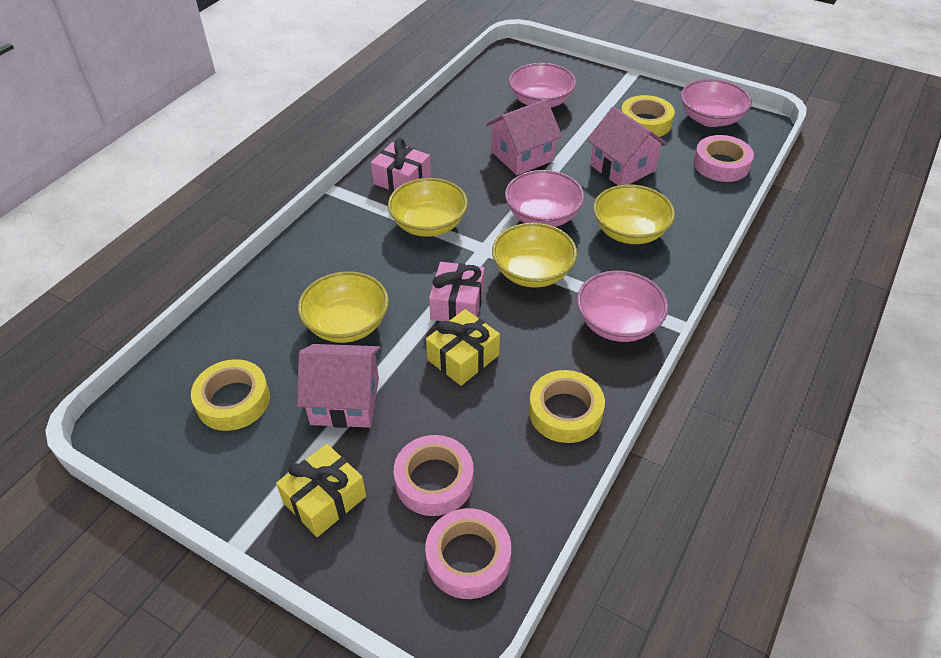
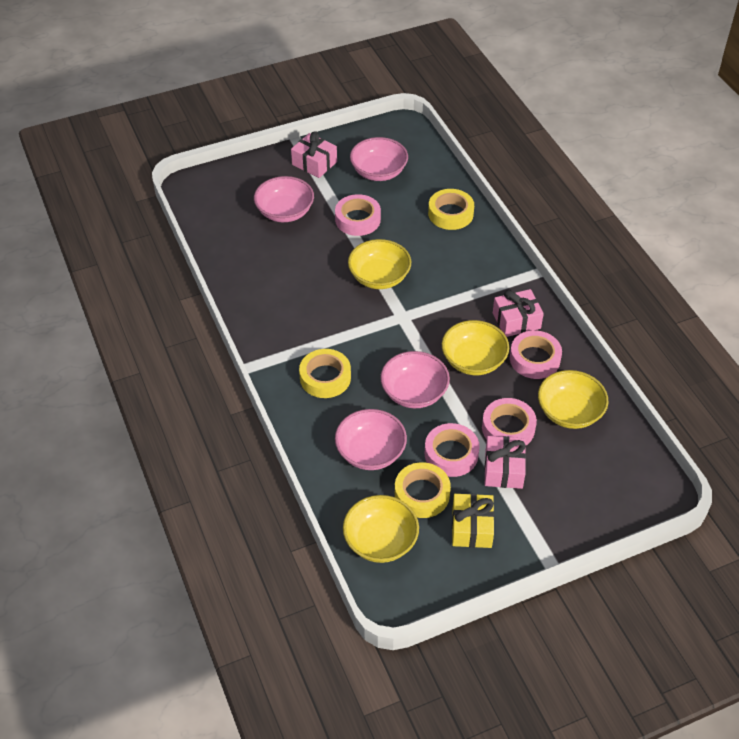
pink gift: 2 -> 3
pink house: 3 -> 0
pink tape: 3 -> 4
yellow gift: 2 -> 1

